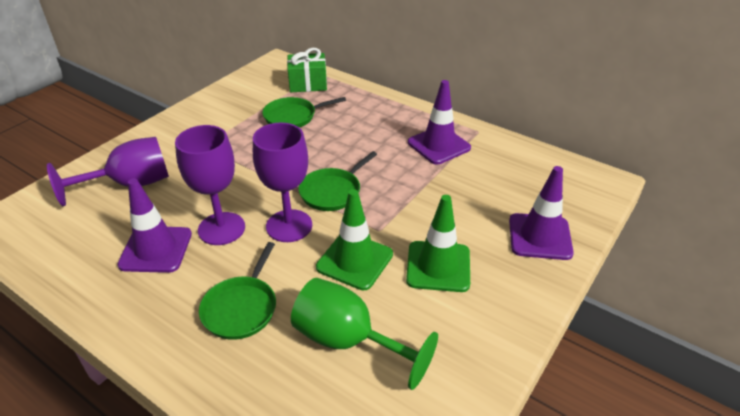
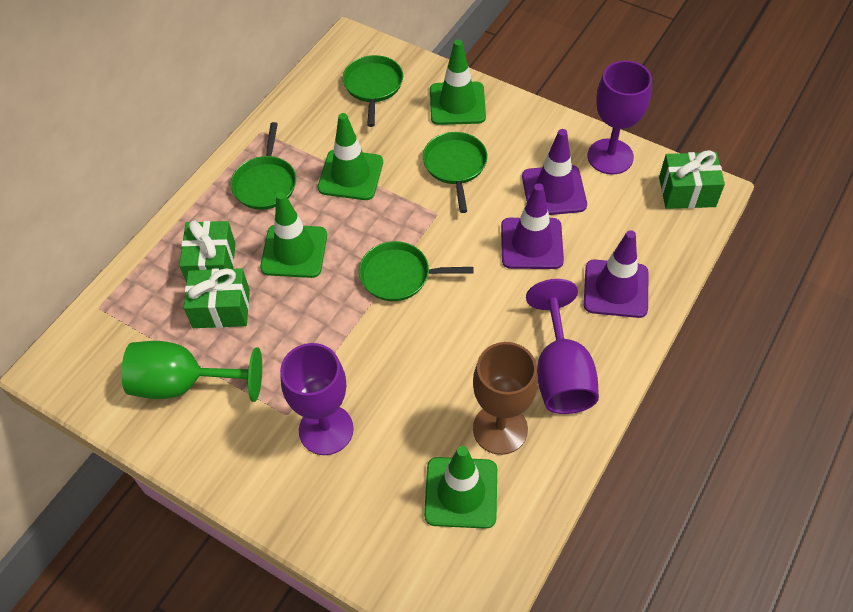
brown goblet: 0 -> 1
green gift: 1 -> 3
green pan: 3 -> 4
green traffic cone: 2 -> 4

